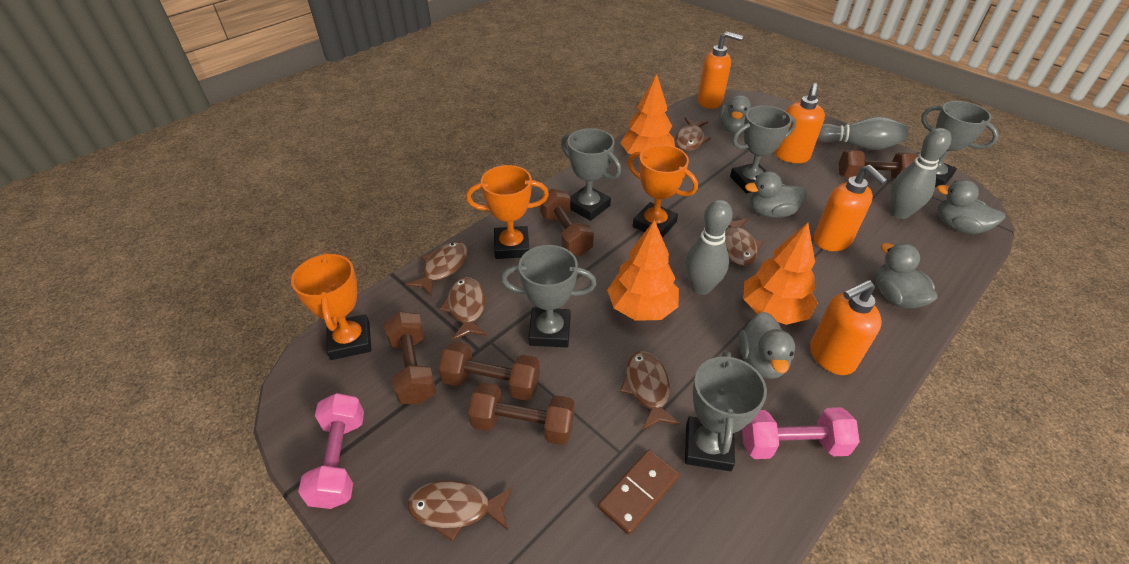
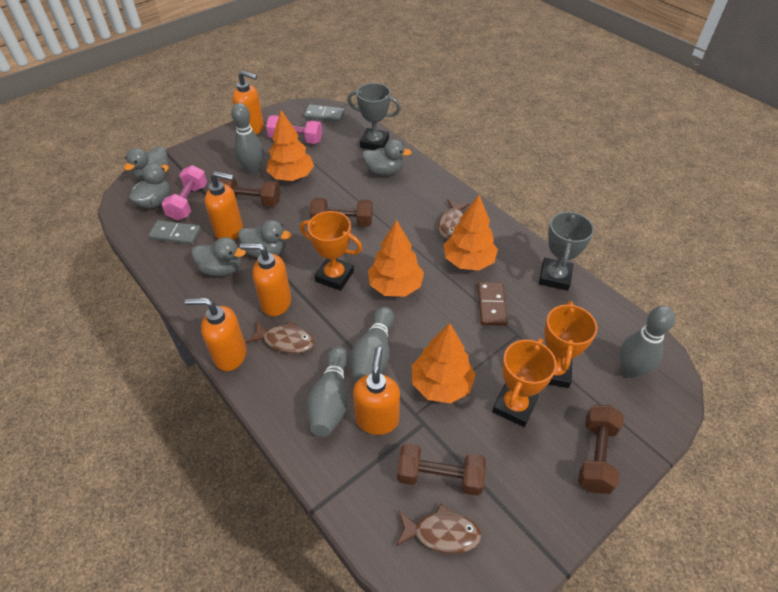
brown dumbbell: 5 -> 4
brown fish: 6 -> 3
grey bowling pin: 3 -> 4
grey domino: 0 -> 2
grey trophy: 5 -> 2
orange soap dispenser: 4 -> 5
orange tree: 3 -> 4

